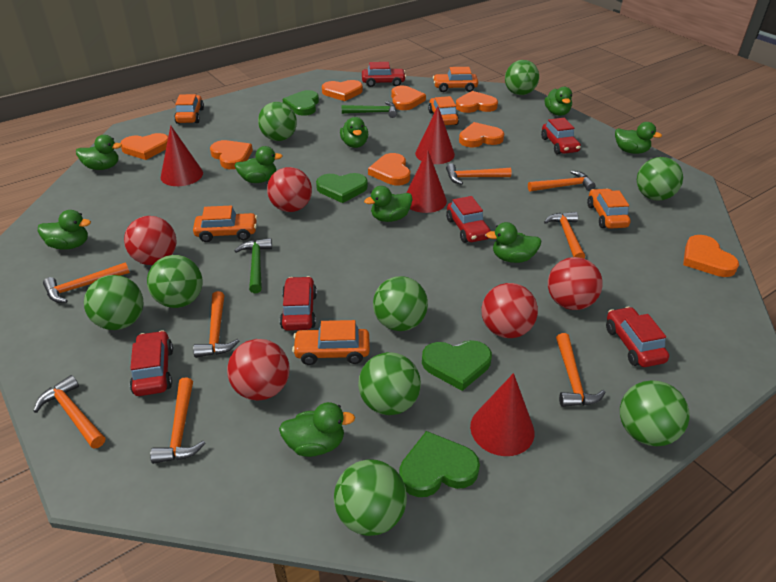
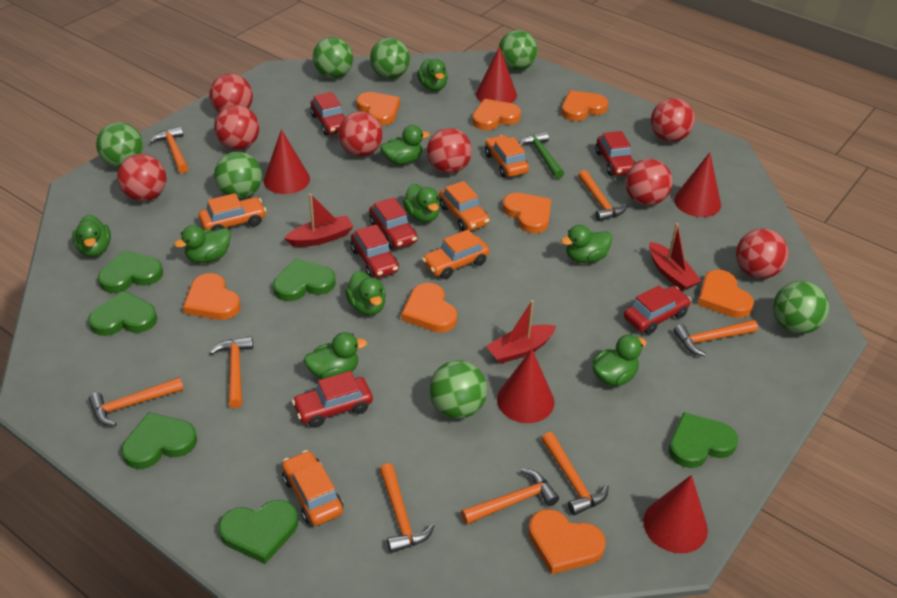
green ball: 9 -> 7
green hammer: 2 -> 1
green heart: 4 -> 6
orange car: 6 -> 5
red ball: 5 -> 8
red boat: 0 -> 3
red cone: 4 -> 5

